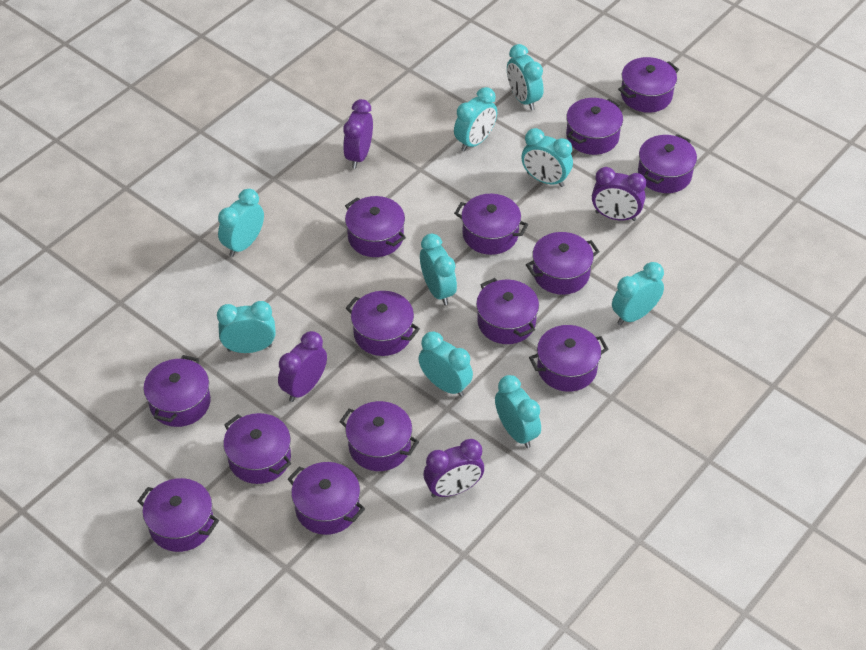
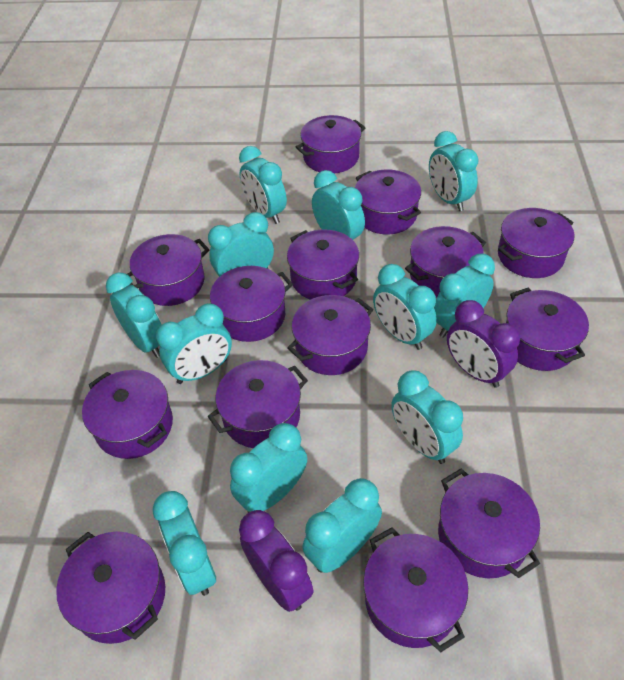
purple clock: 4 -> 2
turquoise clock: 9 -> 12

